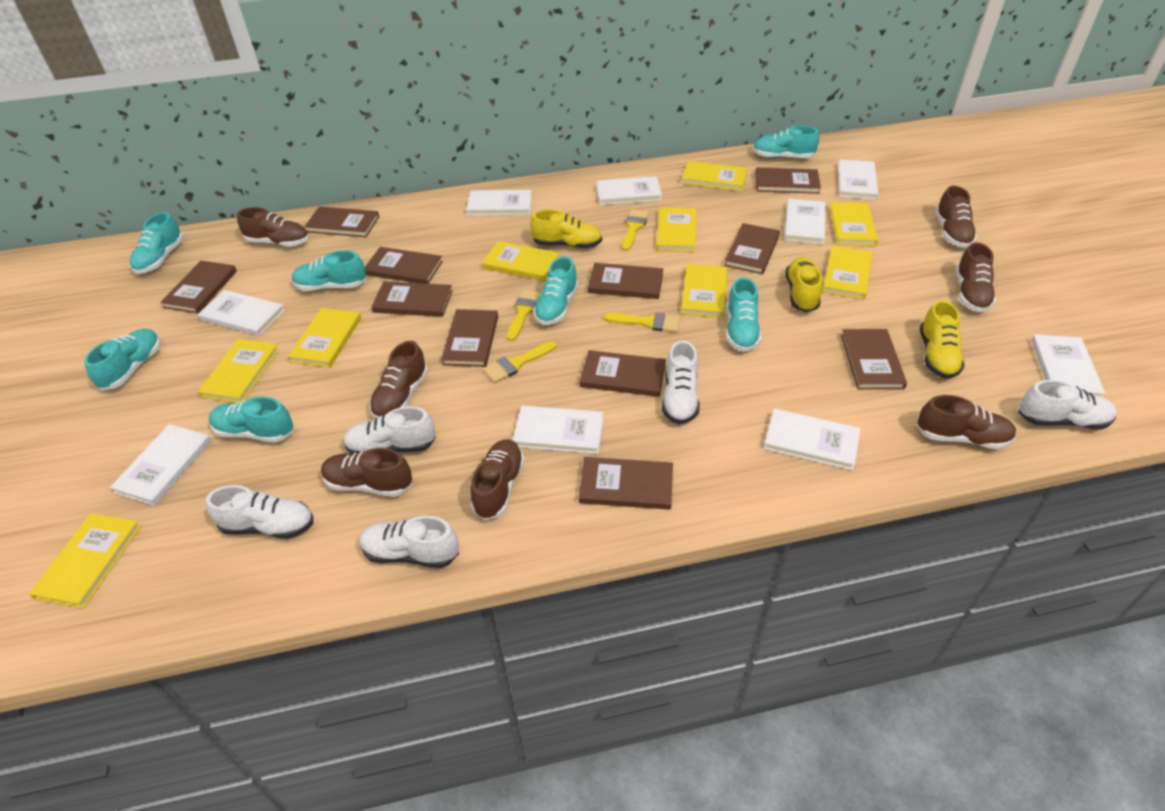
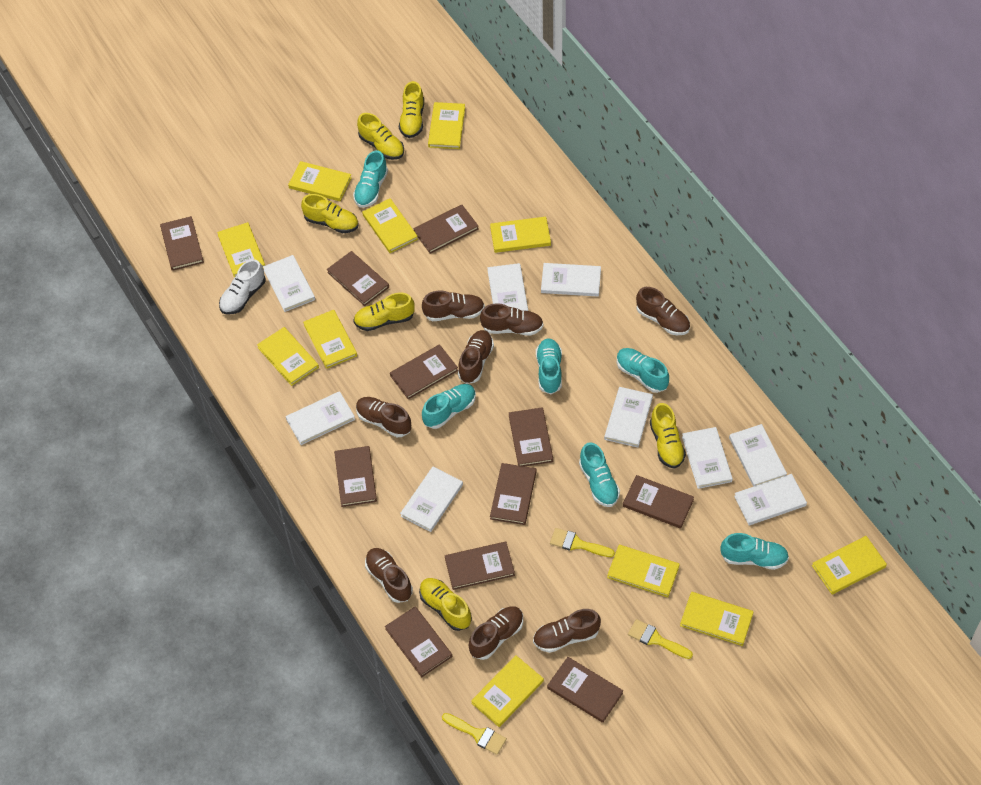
brown shoe: 7 -> 8
turquoise shoe: 7 -> 6
white shoe: 5 -> 1
yellow book: 9 -> 11
yellow brush: 4 -> 3
yellow shoe: 3 -> 6

